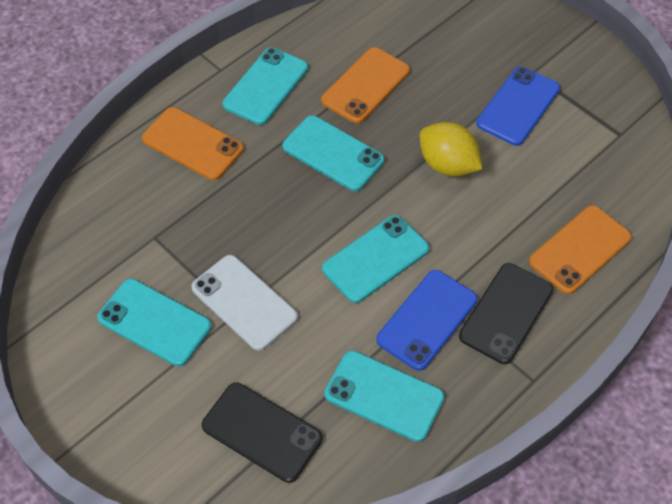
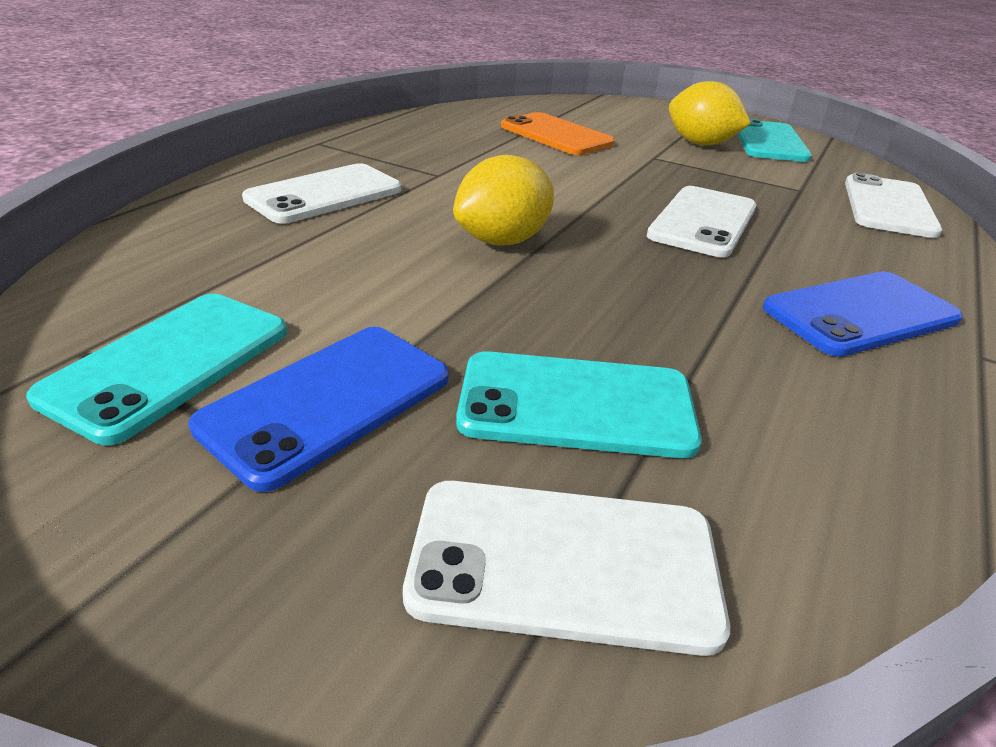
black phone: 2 -> 0
orange phone: 3 -> 1
turquoise phone: 5 -> 3
white phone: 1 -> 4
yellow lemon: 1 -> 2

